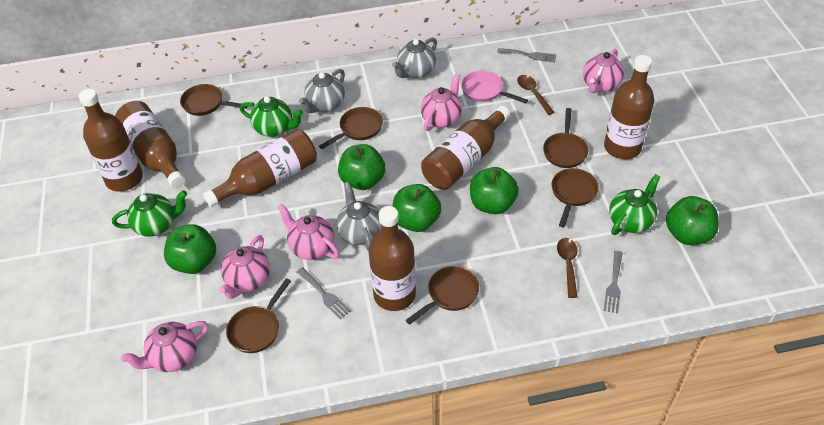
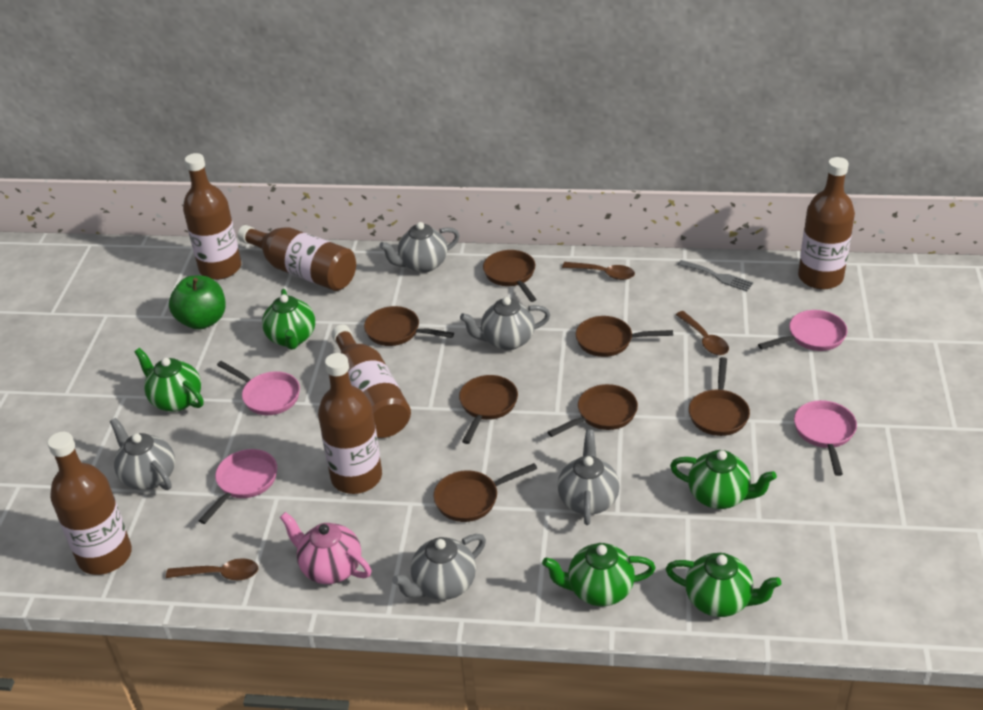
brown pan: 6 -> 7
brown spoon: 2 -> 3
green apple: 5 -> 1
green teapot: 3 -> 5
grey fork: 3 -> 1
grey teapot: 3 -> 5
pink pan: 1 -> 4
pink teapot: 5 -> 1

